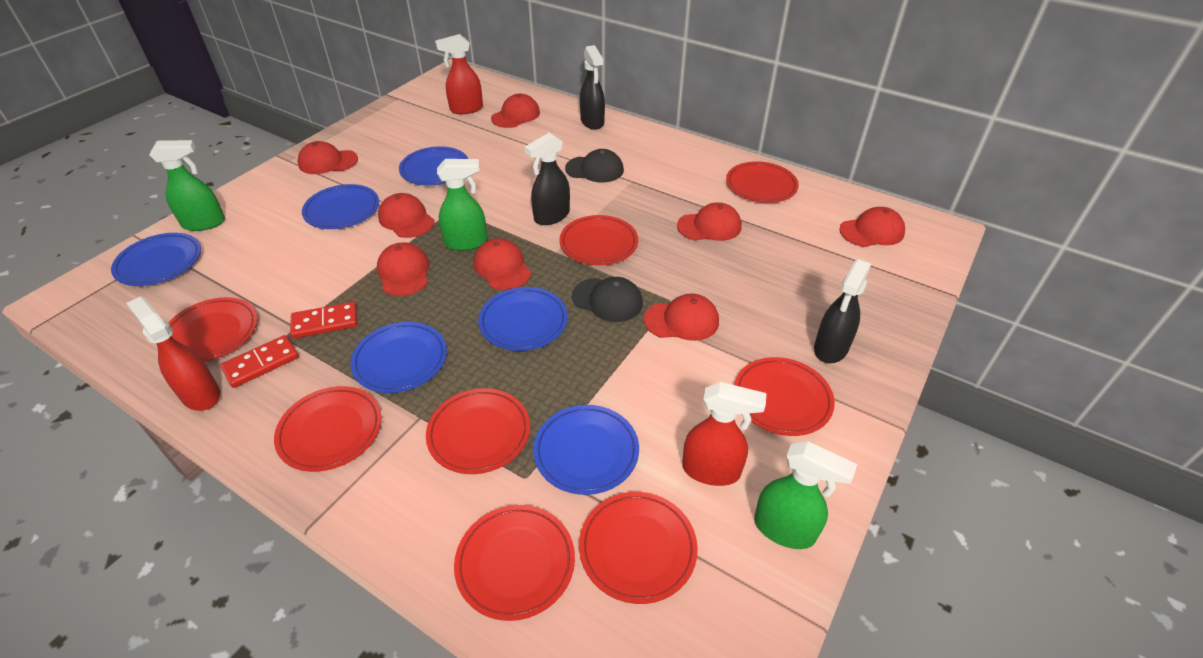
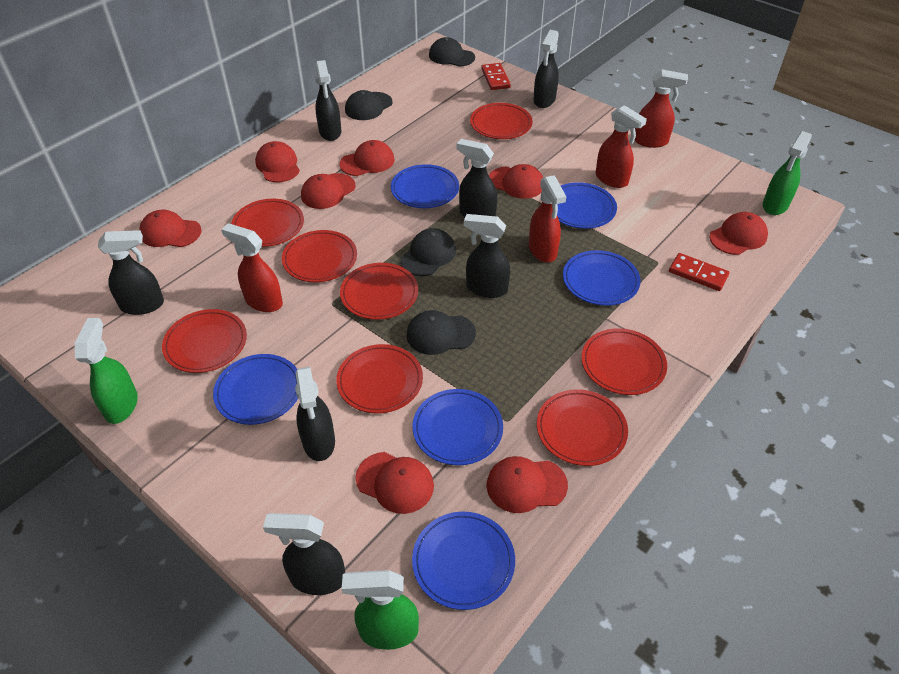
black cap: 2 -> 4
black spray bottle: 3 -> 7
red spray bottle: 3 -> 4

